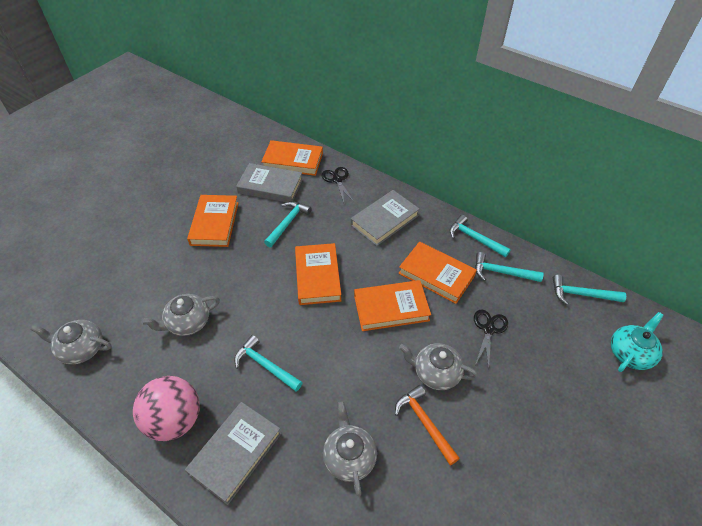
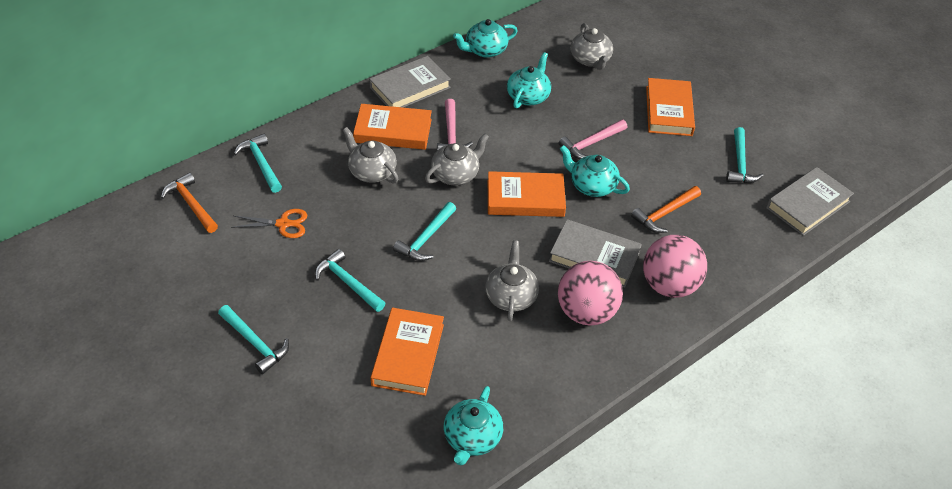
black scissors: 2 -> 0
orange book: 5 -> 4
orange hammer: 1 -> 2
orange scissors: 0 -> 1
pink ball: 1 -> 2
pink hammer: 0 -> 2
turquoise teapot: 1 -> 4

